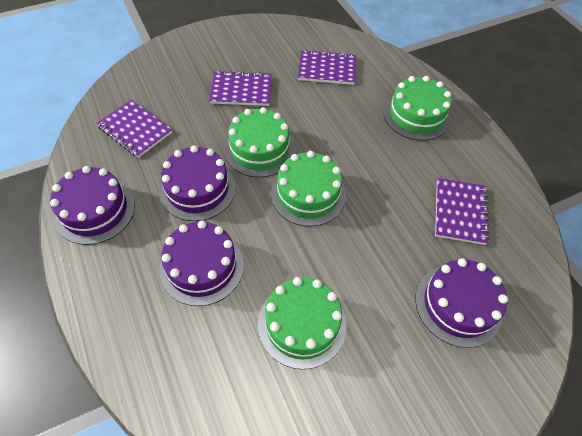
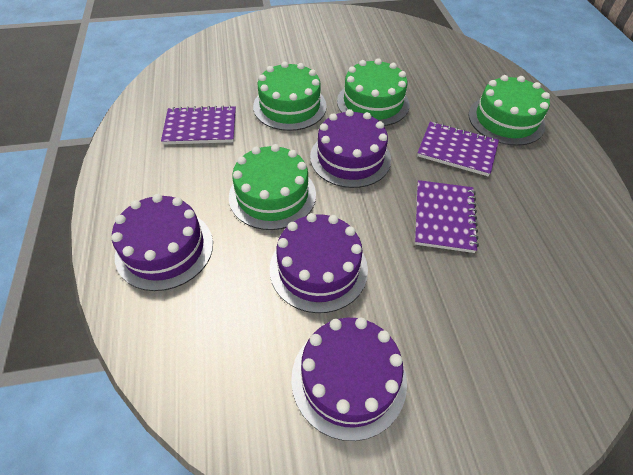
purple notebook: 4 -> 3

